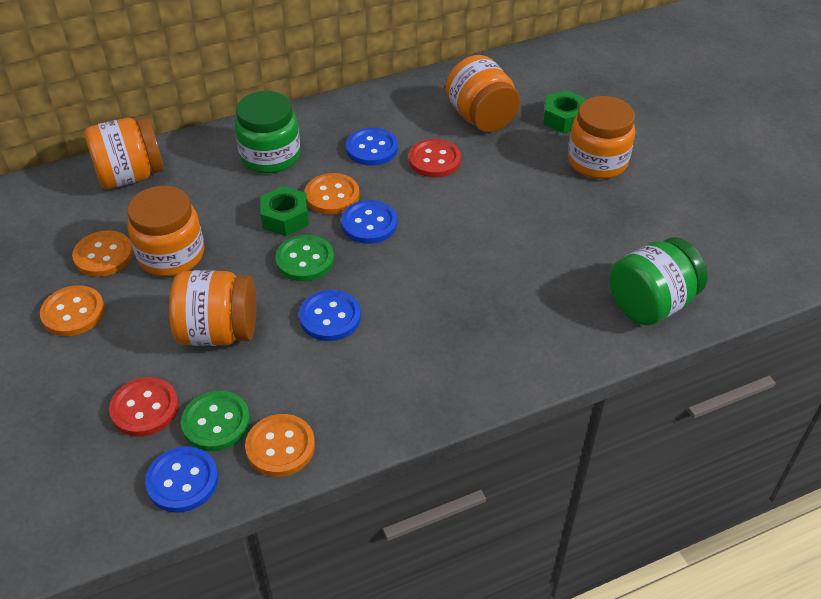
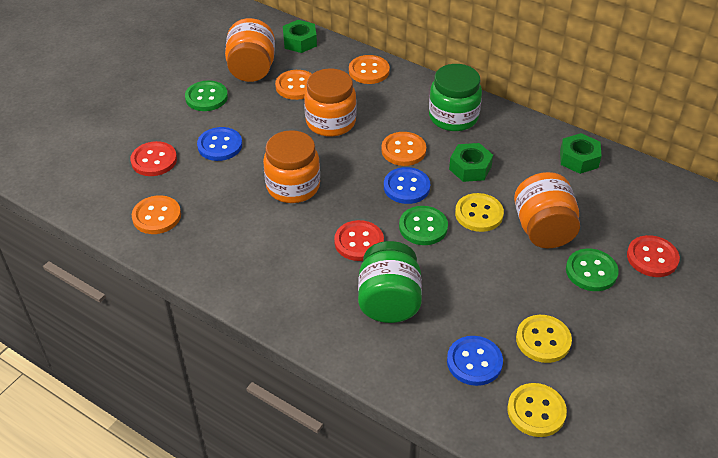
blue button: 4 -> 3
green button: 2 -> 3
green nut: 2 -> 3
orange jar: 5 -> 4
red button: 2 -> 3
yellow button: 0 -> 3

